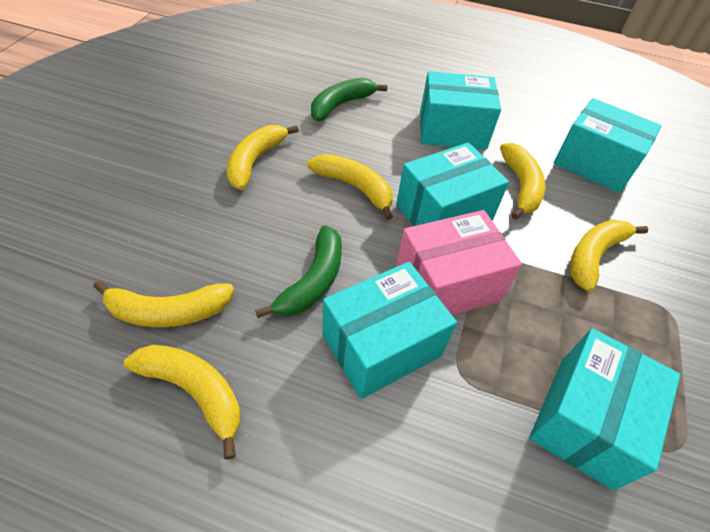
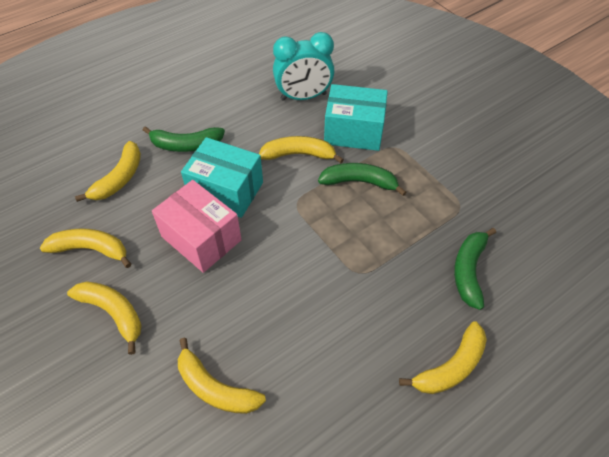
green banana: 2 -> 3
turquoise box: 5 -> 2
turquoise clock: 0 -> 1

